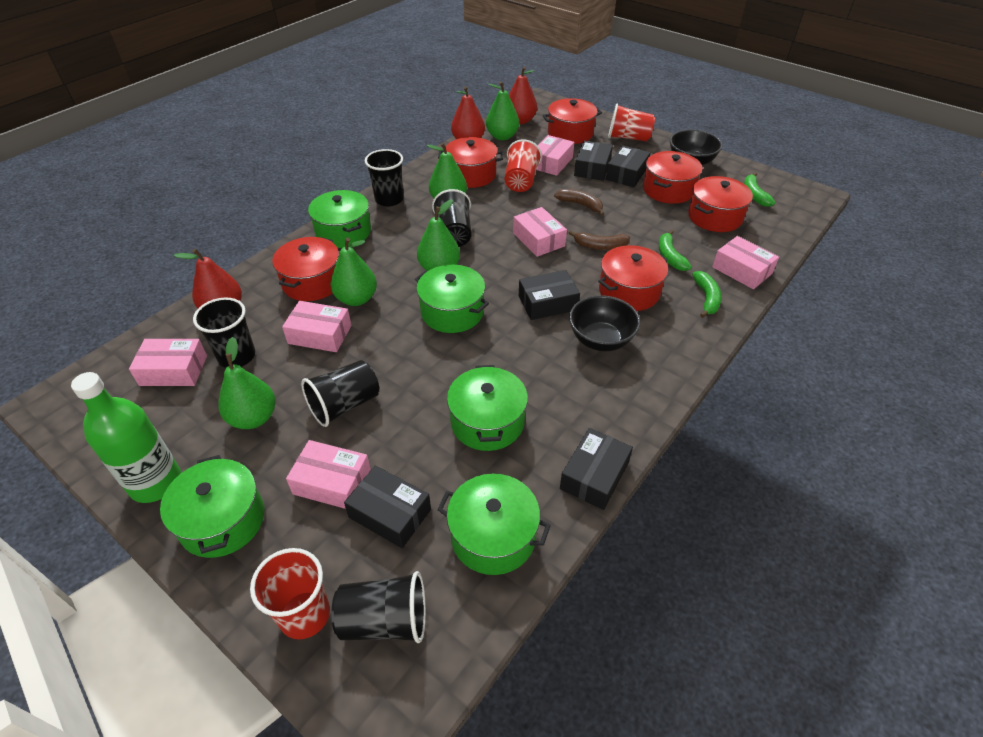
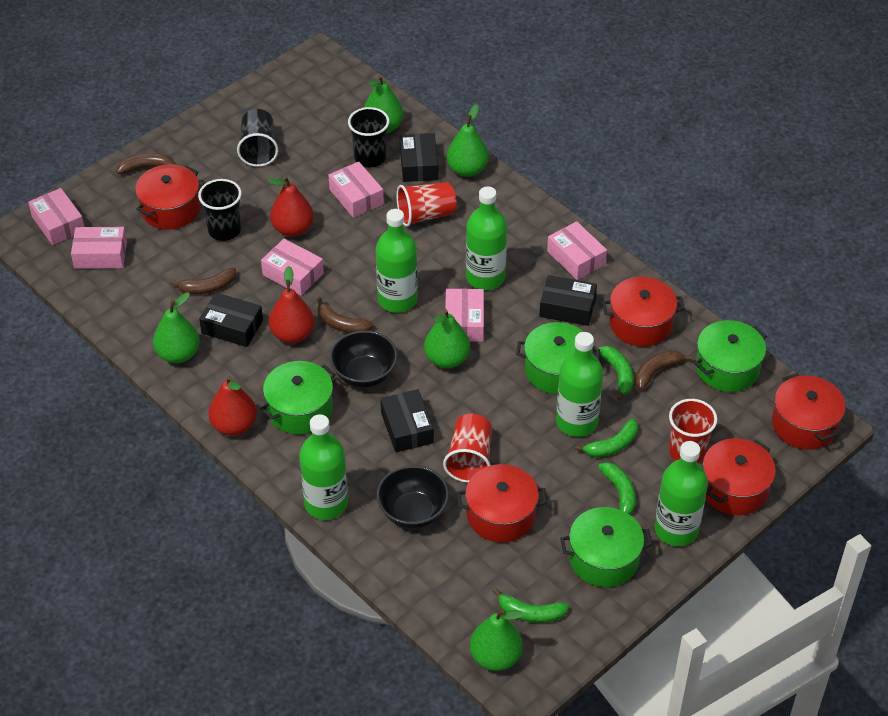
black box: 5 -> 4
black cup: 5 -> 3
brown banana: 2 -> 4
green banana: 3 -> 4
green bottle: 1 -> 5
green pot: 5 -> 4
red pot: 6 -> 5

